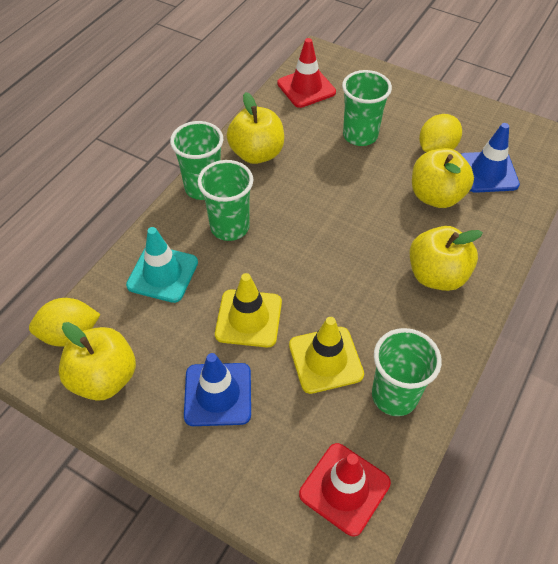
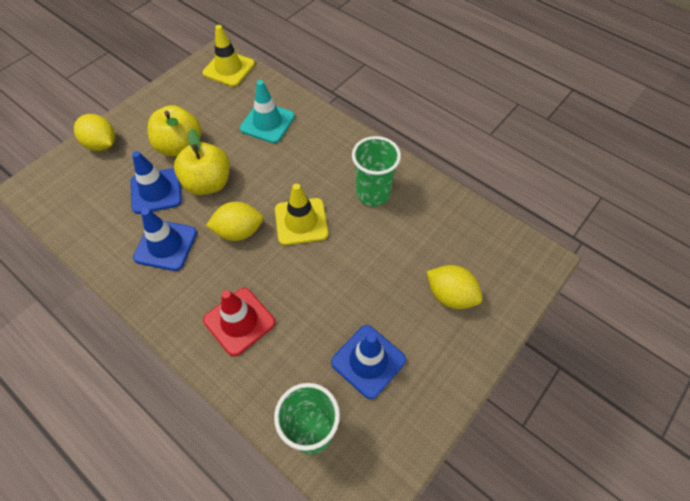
blue traffic cone: 2 -> 3
green cup: 4 -> 2
red traffic cone: 2 -> 1
yellow apple: 4 -> 2
yellow lemon: 2 -> 3

